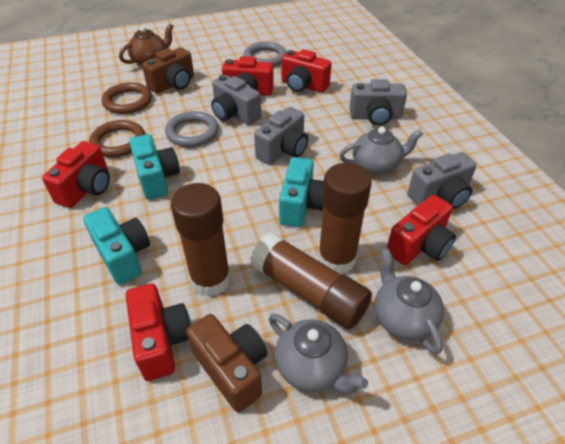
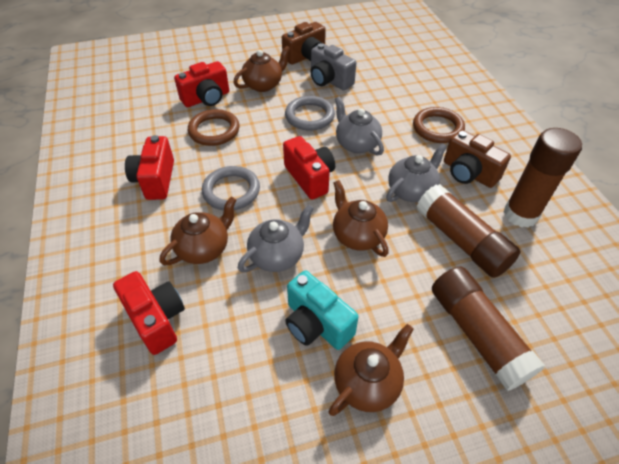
brown teapot: 1 -> 4
grey camera: 4 -> 1
red camera: 5 -> 4
turquoise camera: 3 -> 1

